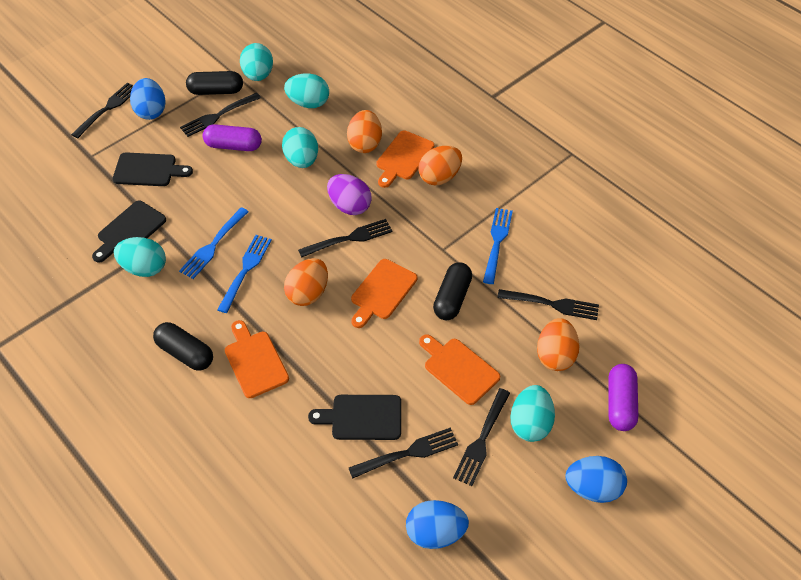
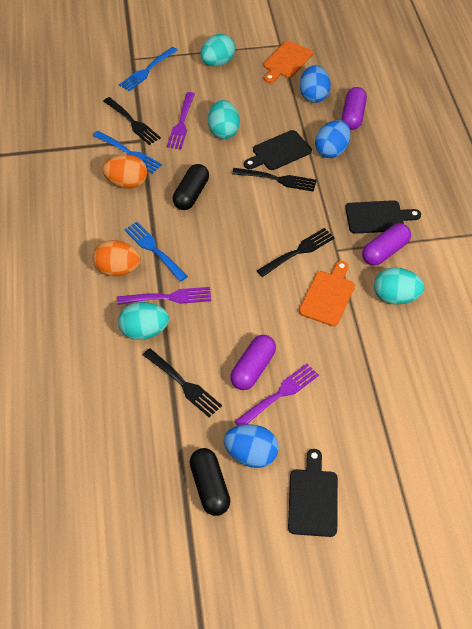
black capsule: 3 -> 2
black fork: 6 -> 4
orange cutting board: 4 -> 2
orange egg: 4 -> 2
purple capsule: 2 -> 3
purple egg: 1 -> 0
purple fork: 0 -> 3
turquoise egg: 5 -> 4

